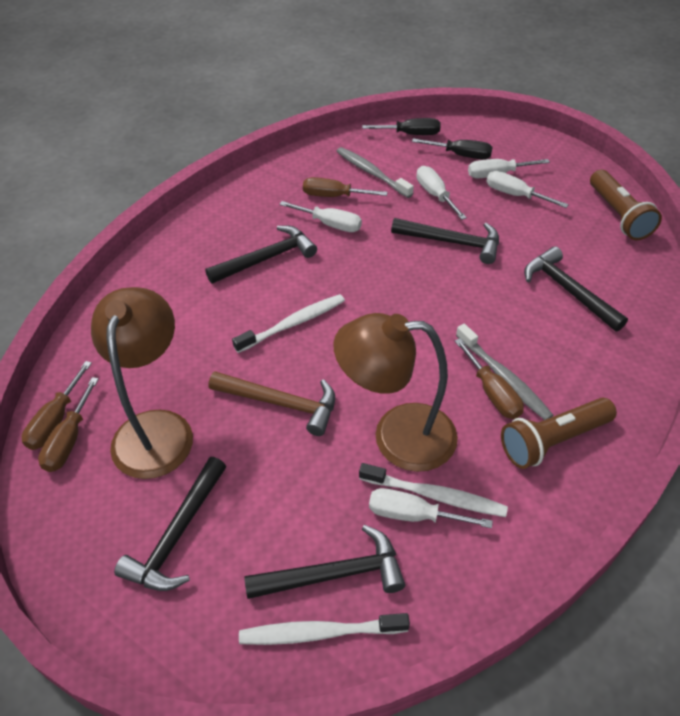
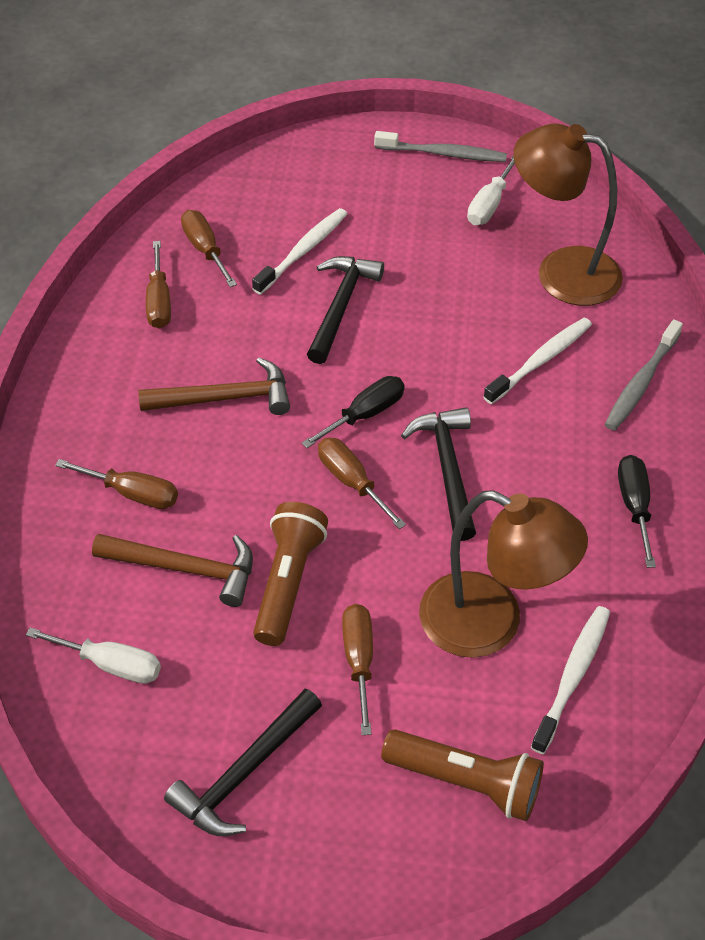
black hammer: 5 -> 3
brown hammer: 1 -> 2
brown screwdriver: 4 -> 5
white screwdriver: 5 -> 2

